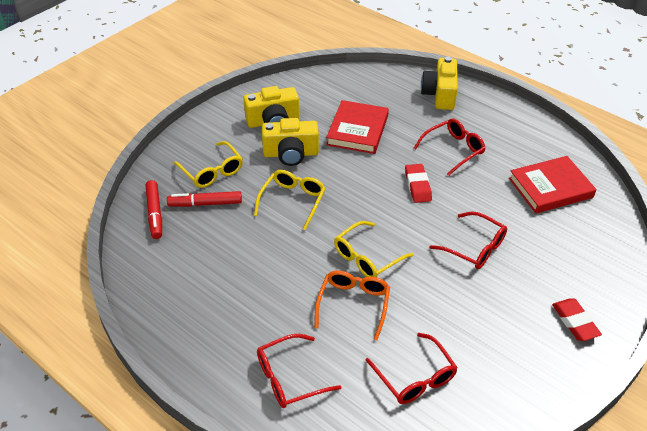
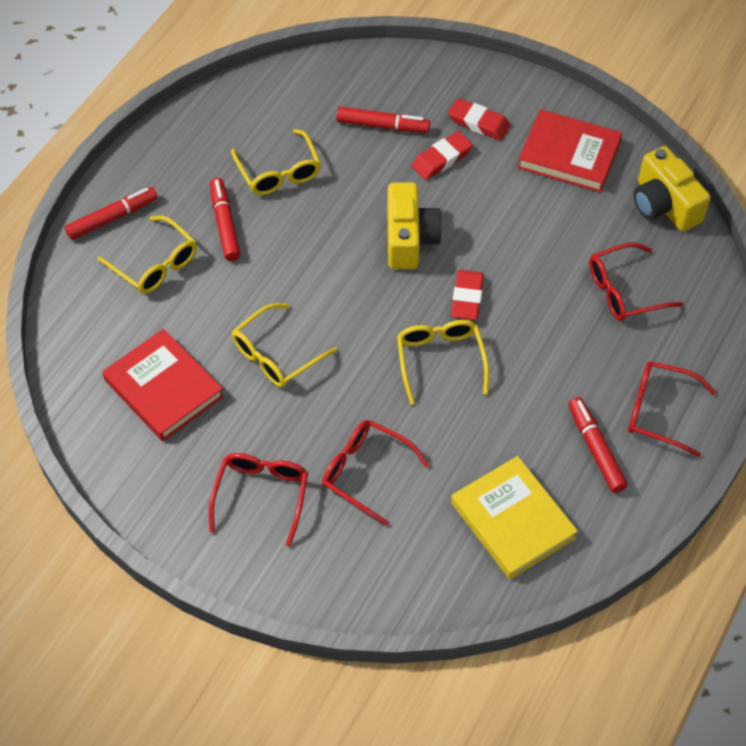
orange glasses: 1 -> 0
red eraser: 2 -> 3
red marker: 2 -> 4
yellow book: 0 -> 1
yellow camera: 3 -> 2
yellow glasses: 3 -> 4

